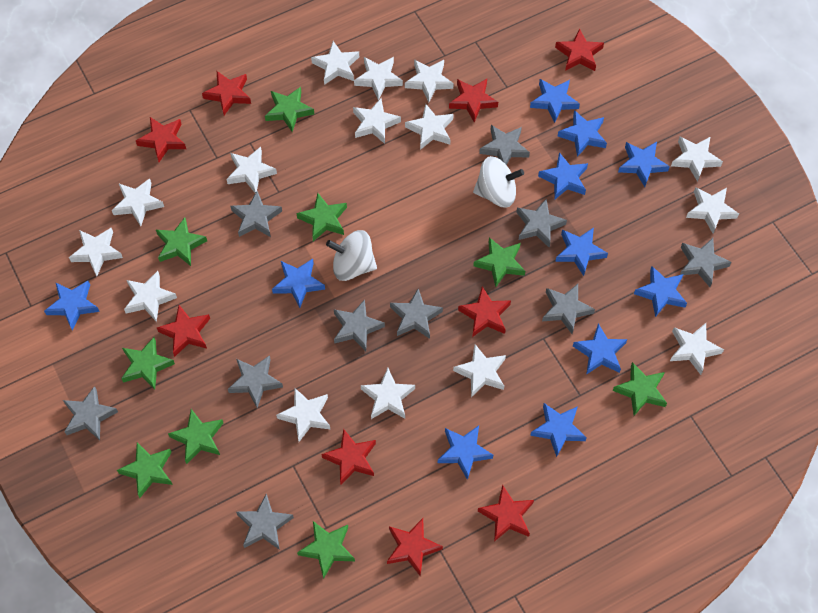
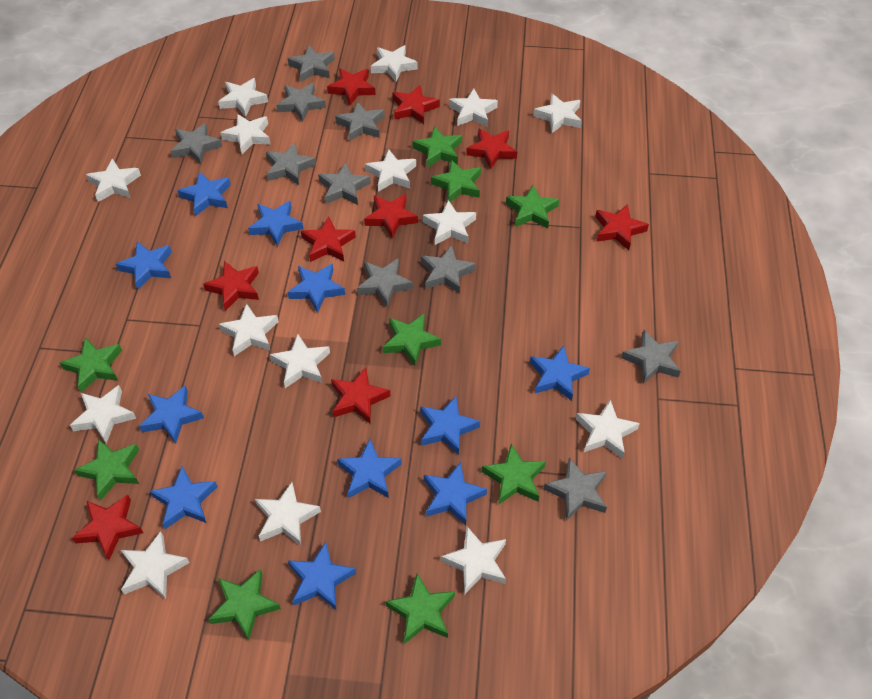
white spinning top: 2 -> 0

